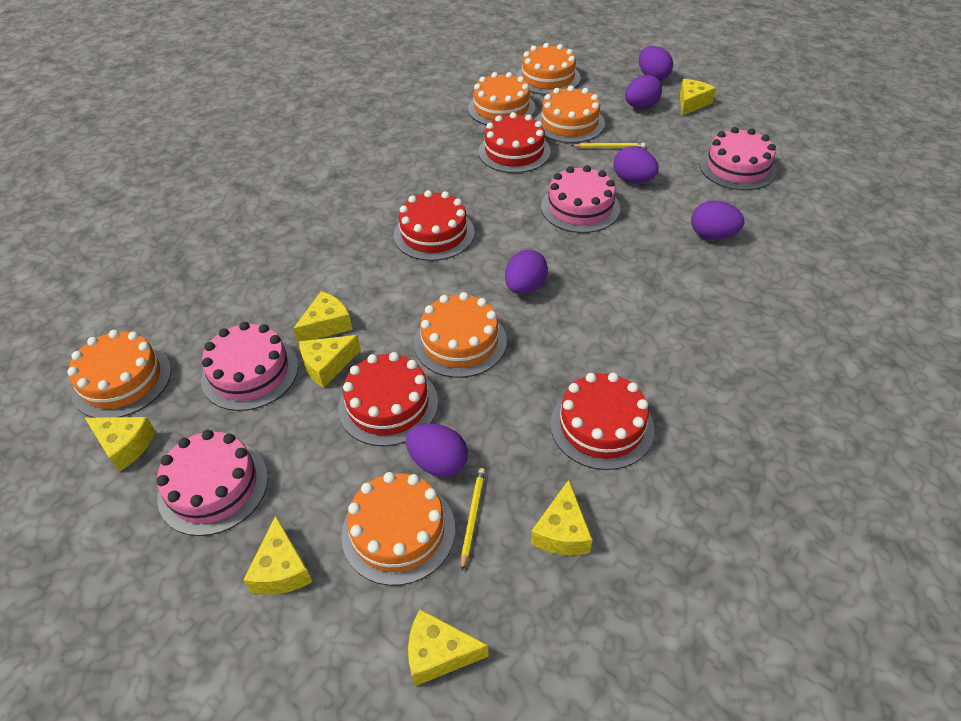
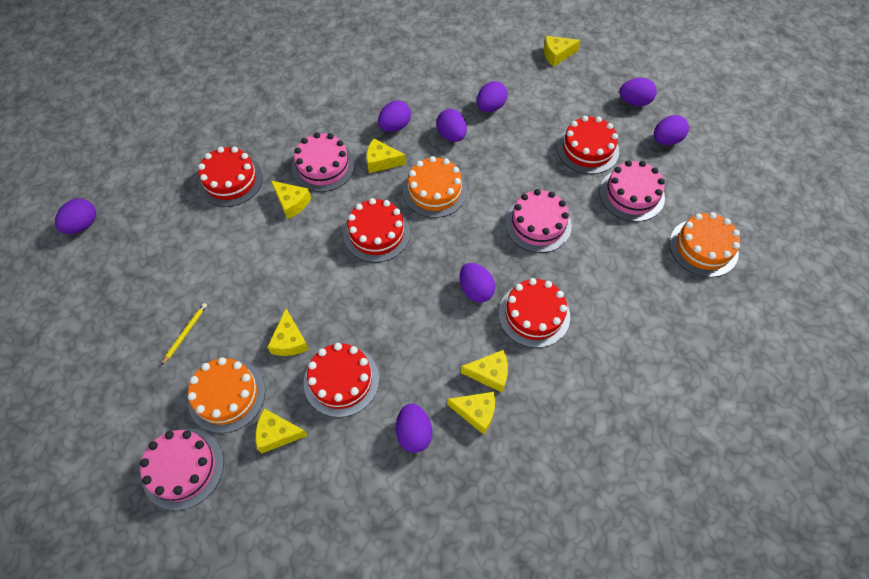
orange cake: 6 -> 3
purple egg: 6 -> 8
red cake: 4 -> 5
yellow pencil: 2 -> 1

